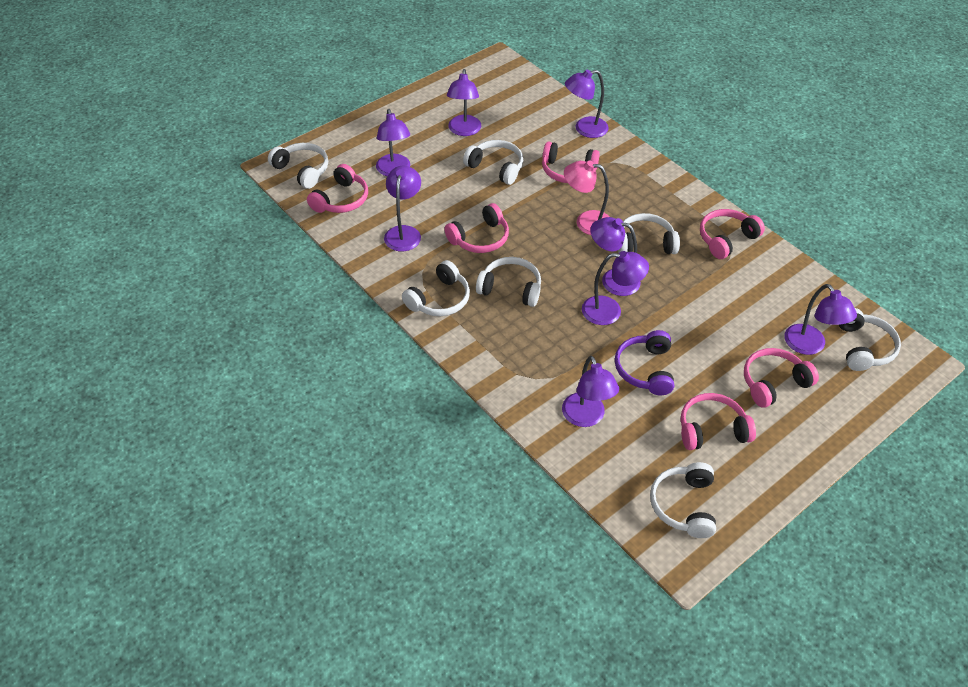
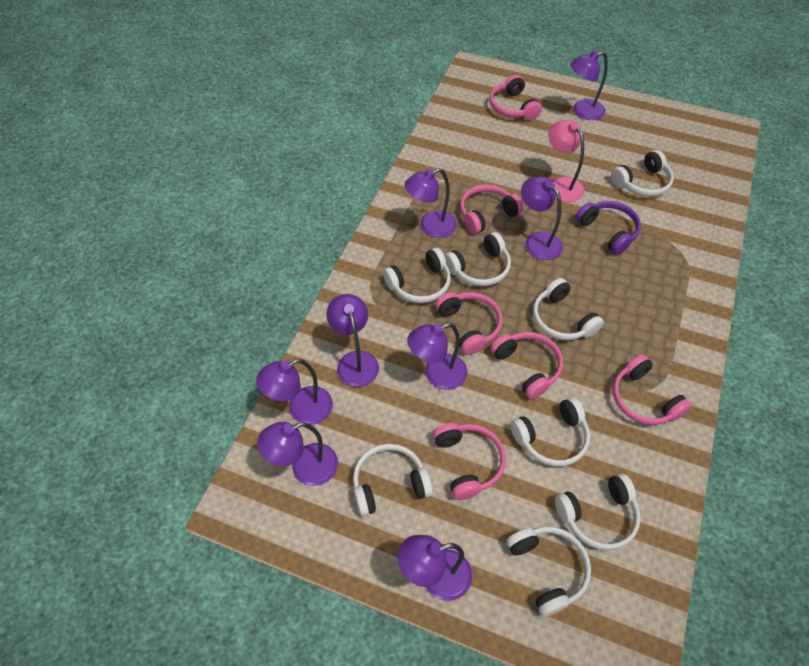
white headphones: 7 -> 8

